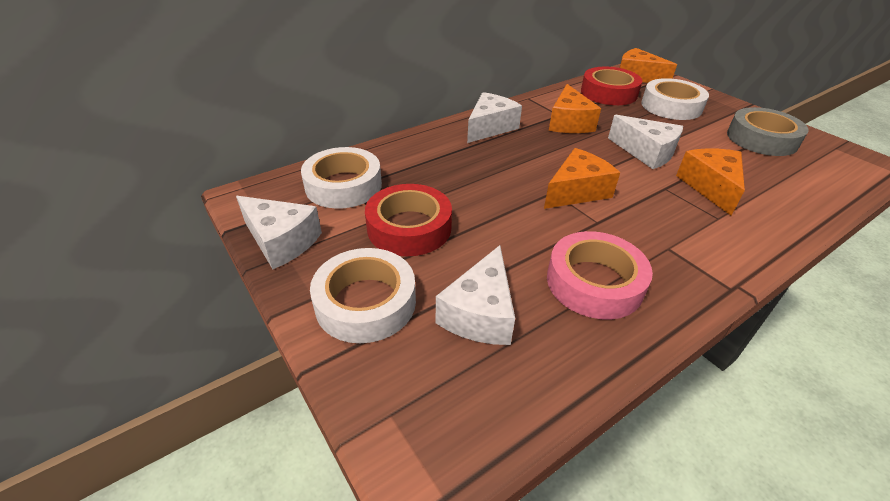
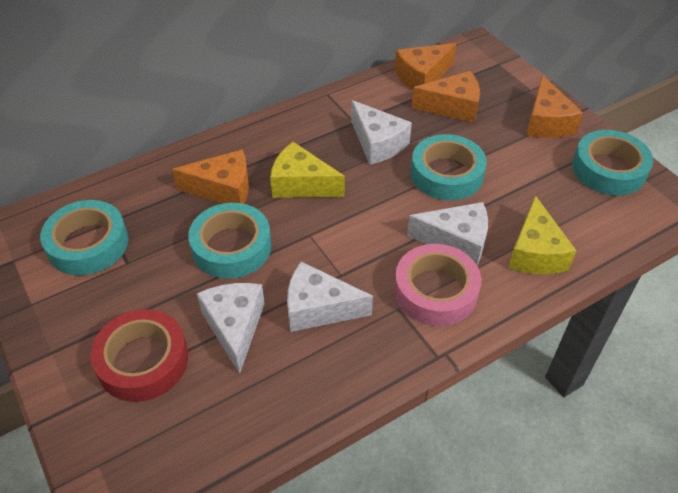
grey tape: 1 -> 0
red tape: 2 -> 1
turquoise tape: 0 -> 4
white tape: 3 -> 0
yellow cheese: 0 -> 2

